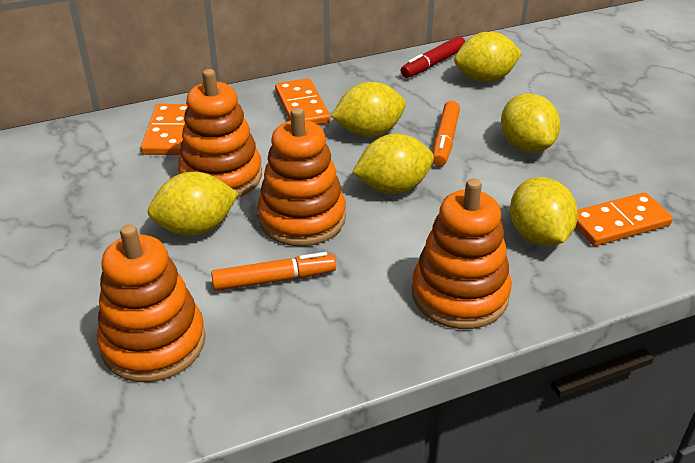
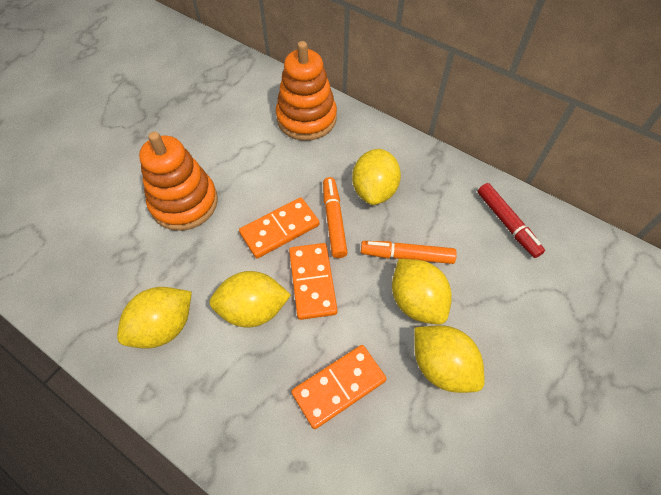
orange stacking toy: 4 -> 2
yellow lemon: 6 -> 5

